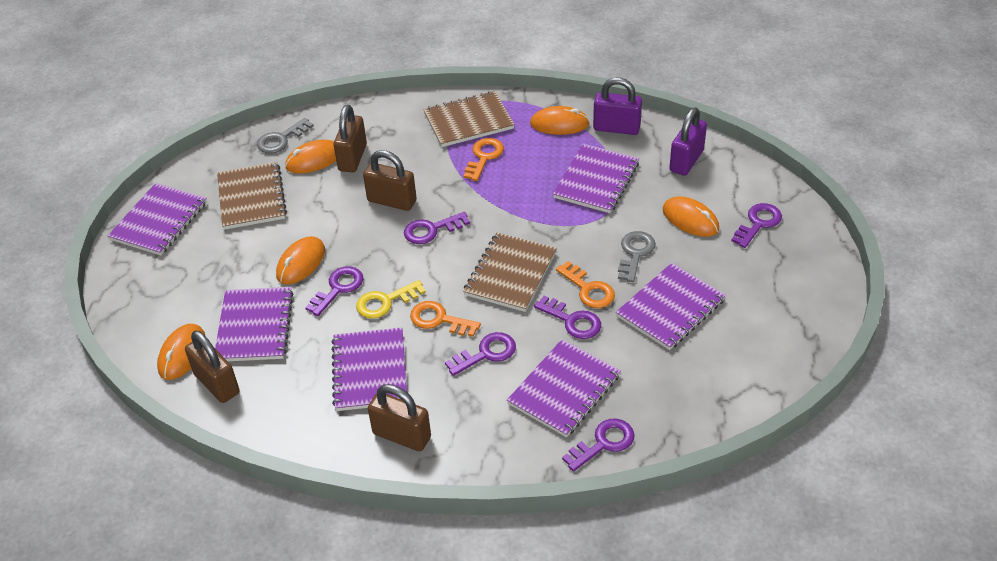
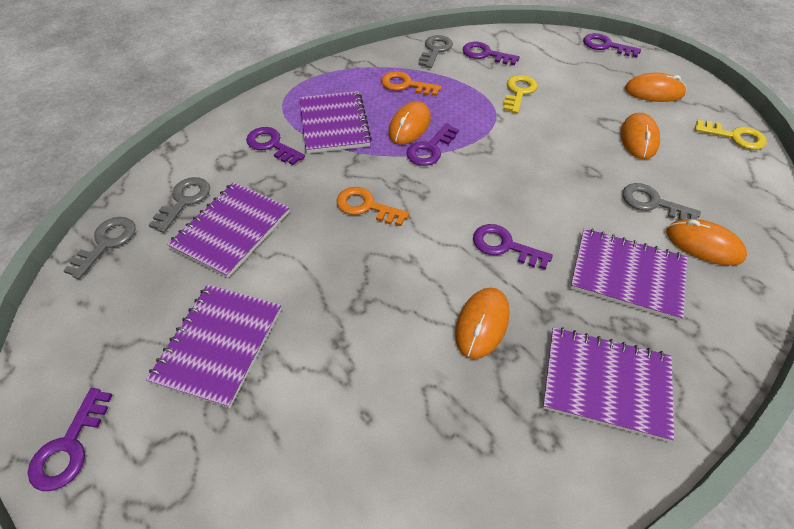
brown notebook: 3 -> 0
brown padlock: 4 -> 0
grey key: 2 -> 4
orange key: 3 -> 2
purple notebook: 6 -> 5
purple padlock: 2 -> 0
yellow key: 1 -> 2

